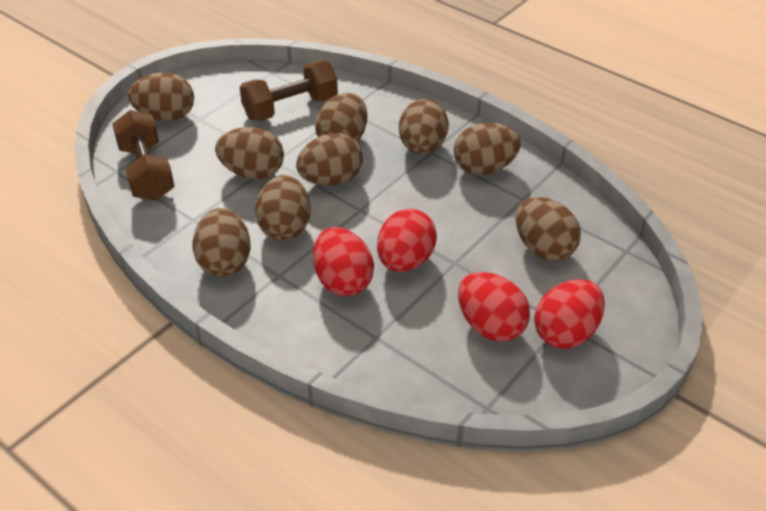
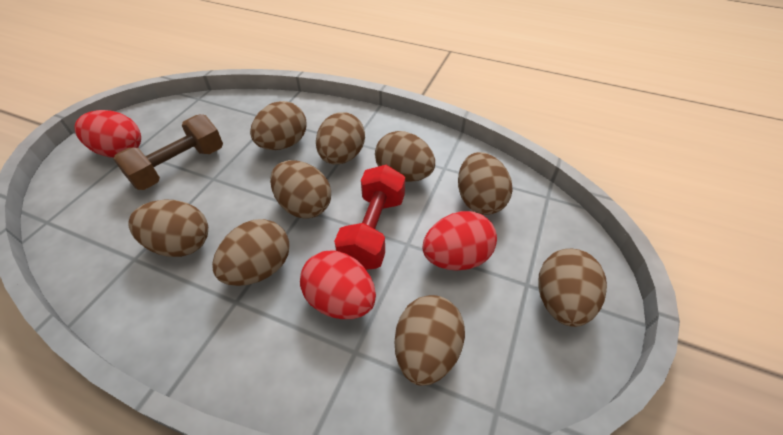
brown dumbbell: 2 -> 1
red dumbbell: 0 -> 1
red egg: 4 -> 3

